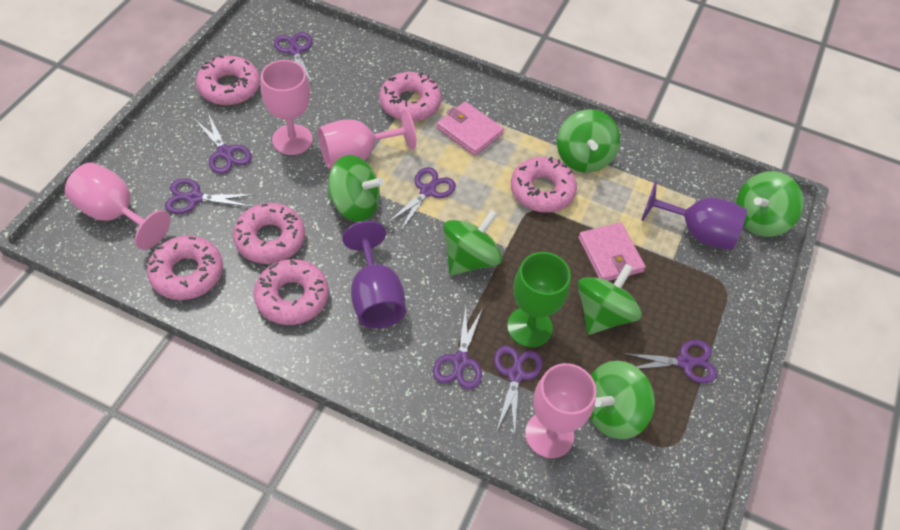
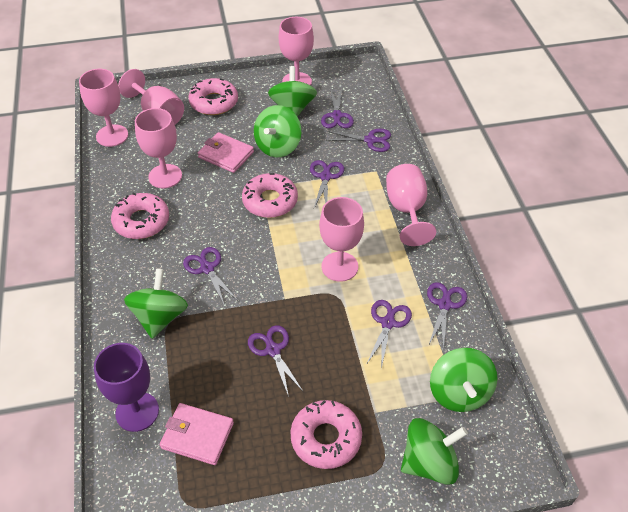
green goblet: 1 -> 0
green spinning top: 6 -> 5
pink donut: 6 -> 4
pink goblet: 4 -> 6
purple goblet: 2 -> 1

